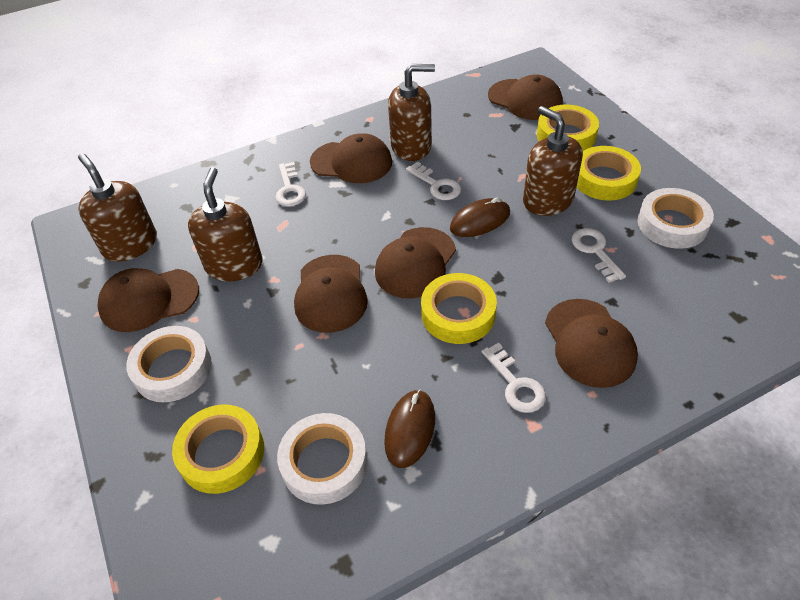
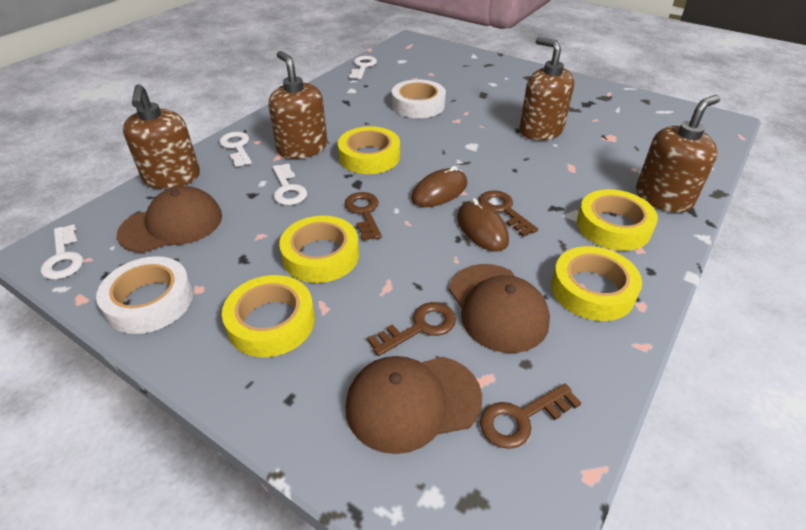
brown cap: 6 -> 3
brown key: 0 -> 4
white tape: 3 -> 2
yellow tape: 4 -> 5

